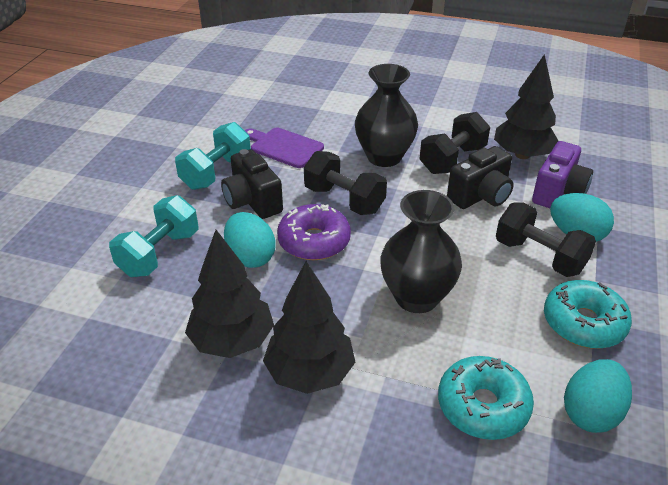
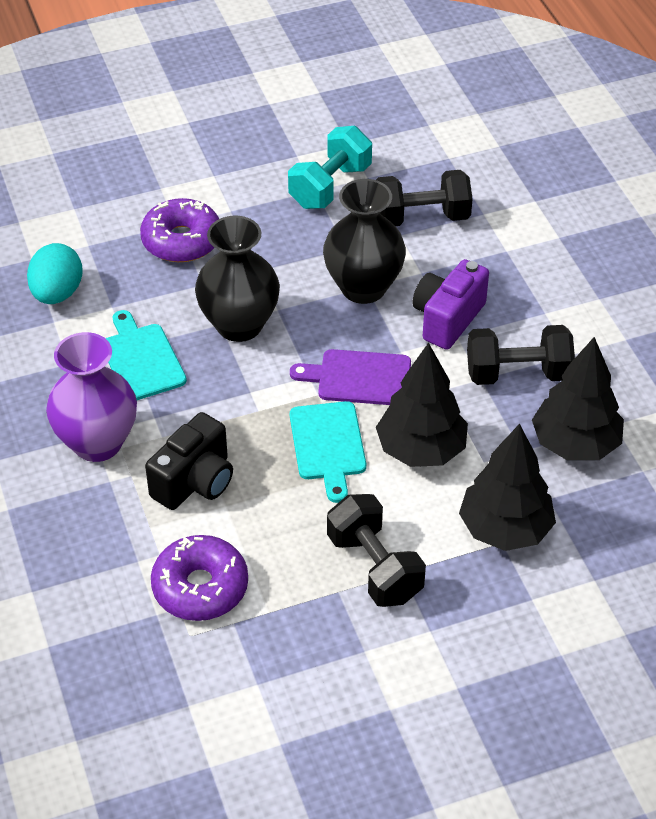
black camera: 2 -> 1
purple donut: 1 -> 2
purple vase: 0 -> 1
turquoise cutting board: 0 -> 2
turquoise donut: 2 -> 0
turquoise dumbbell: 2 -> 1
turquoise egg: 3 -> 1

